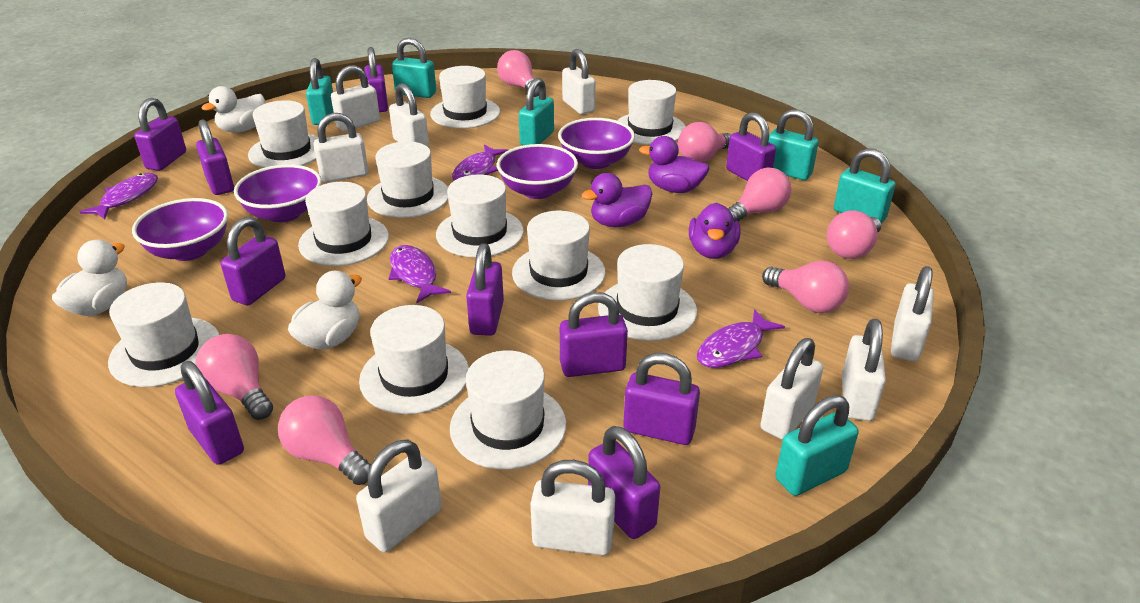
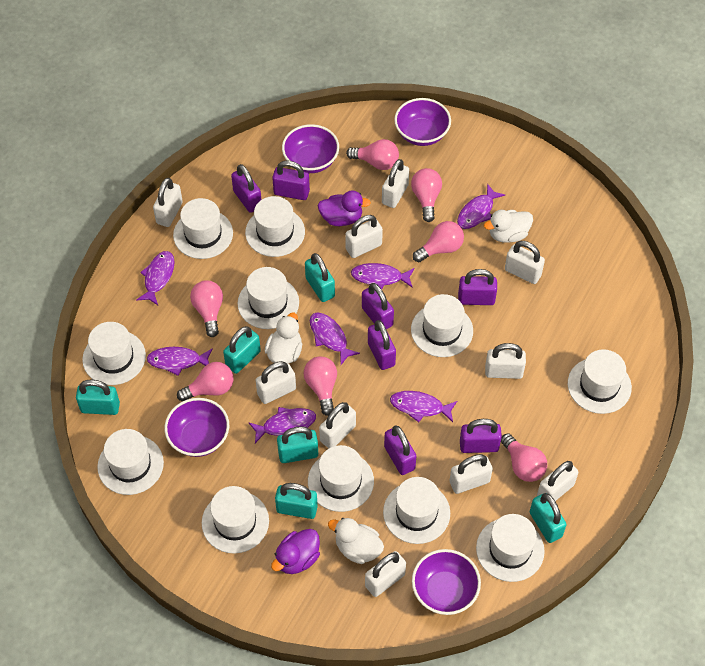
purple duck: 3 -> 2
purple fish: 4 -> 7
purple padlock: 10 -> 7
white padlock: 9 -> 10

